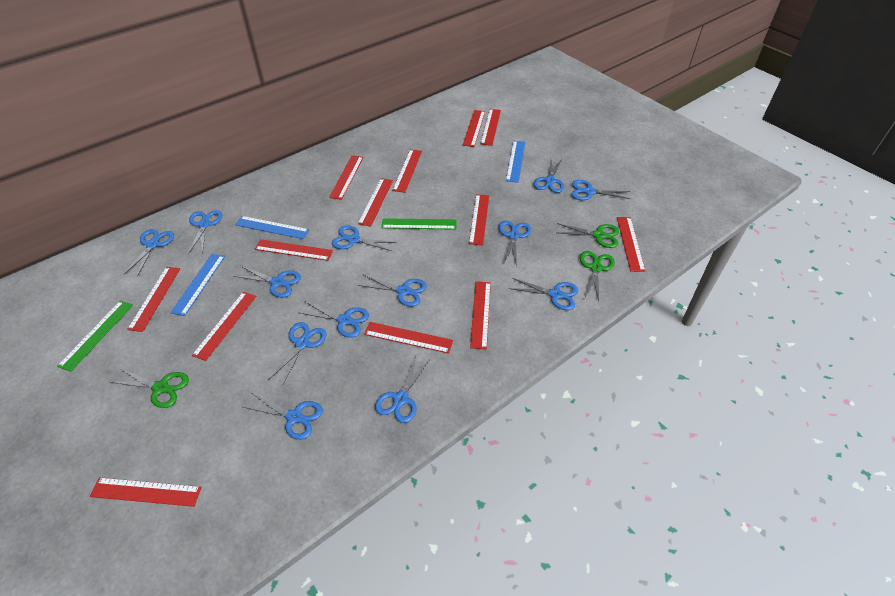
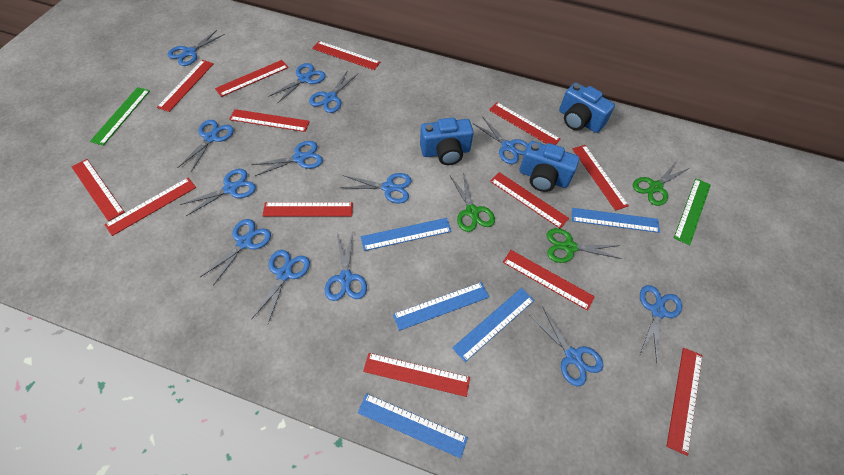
blue camera: 0 -> 3
blue ruler: 3 -> 5

